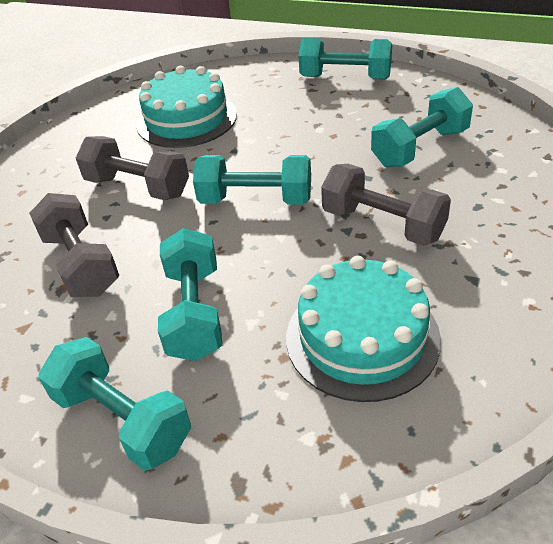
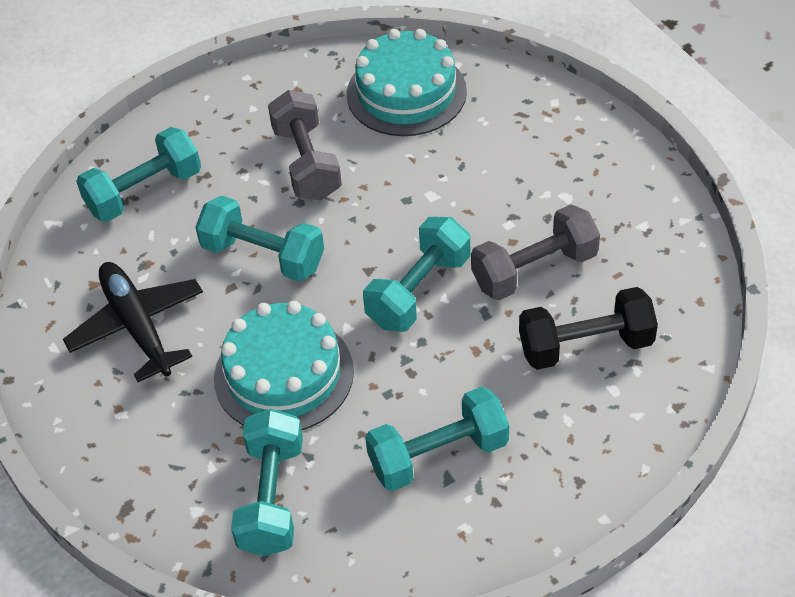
black dumbbell: 0 -> 1
black plane: 0 -> 1
grey dumbbell: 3 -> 2

